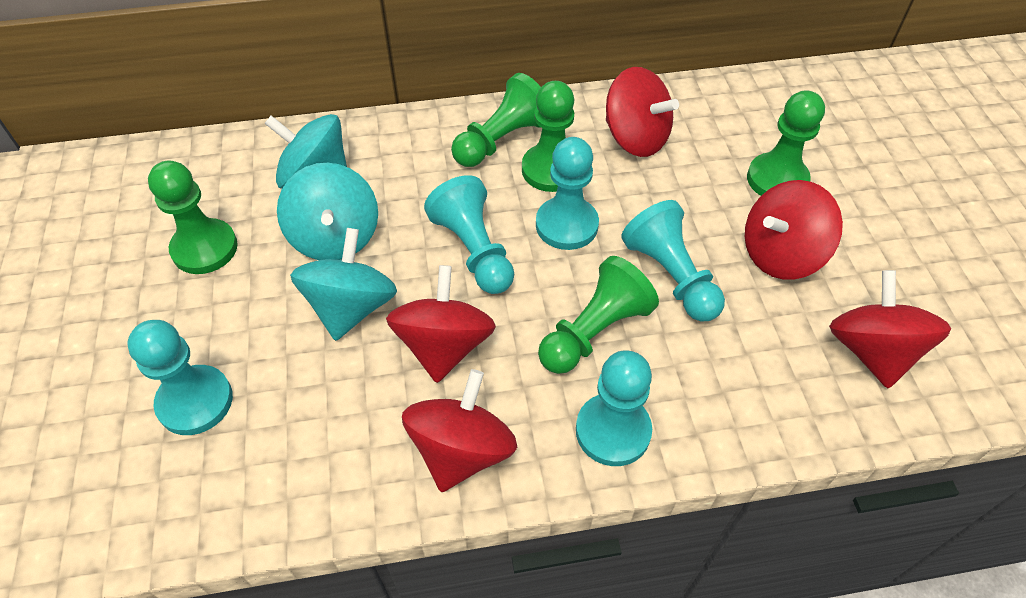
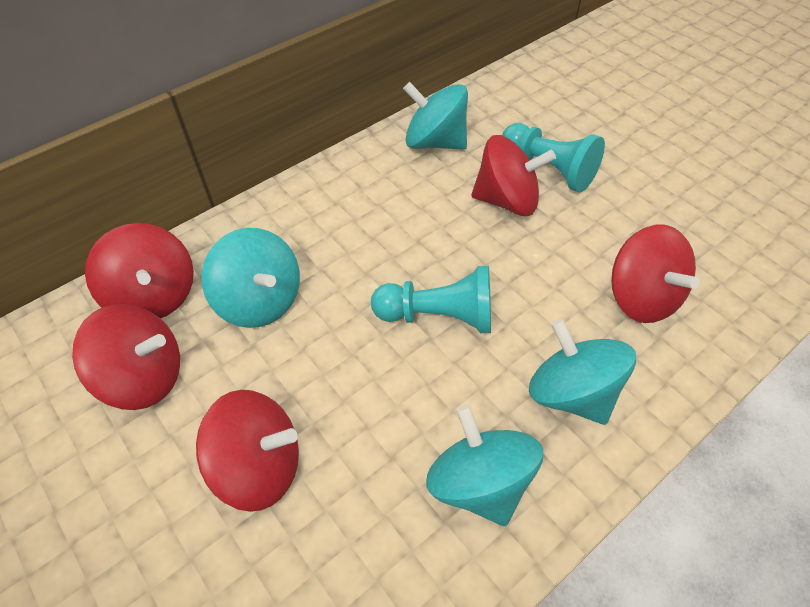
green pawn: 5 -> 0
turquoise pawn: 5 -> 2
turquoise spinning top: 3 -> 4

